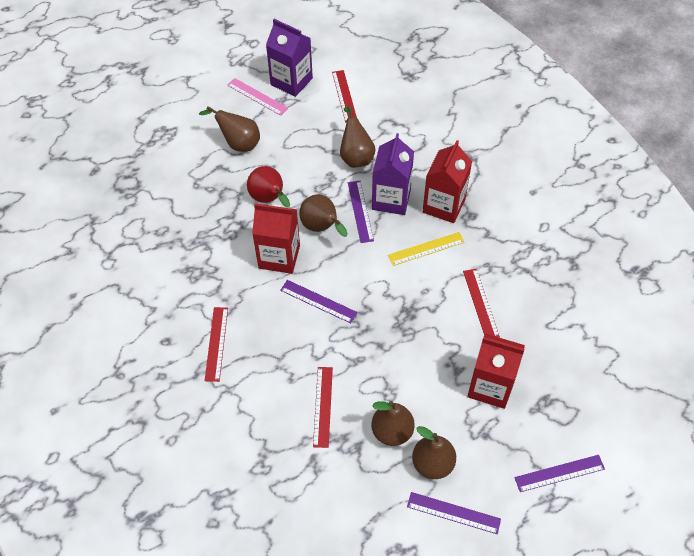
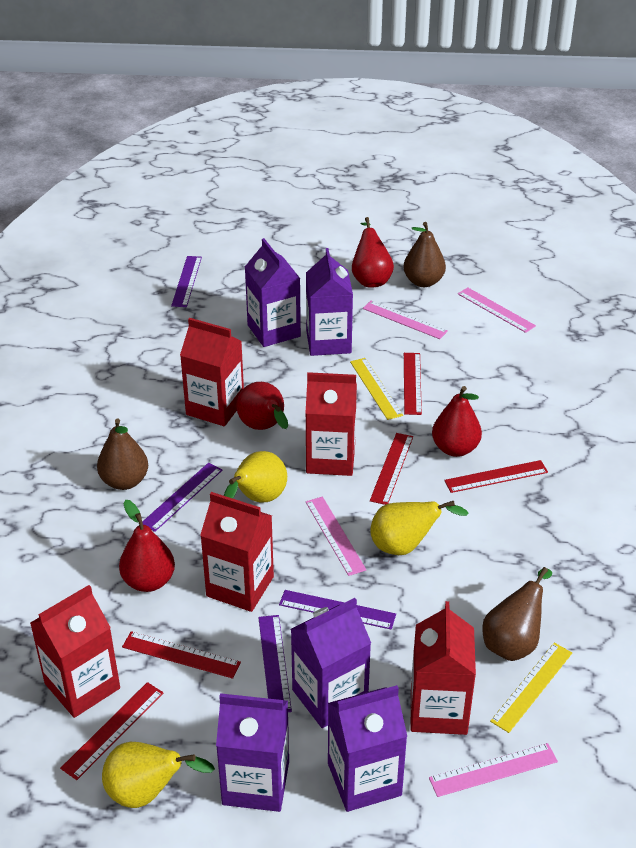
brown pear: 5 -> 3
pink ruler: 1 -> 4
purple carton: 2 -> 5
red carton: 3 -> 5
red pear: 1 -> 4
red ruler: 4 -> 5
yellow pear: 0 -> 3
yellow ruler: 1 -> 2

